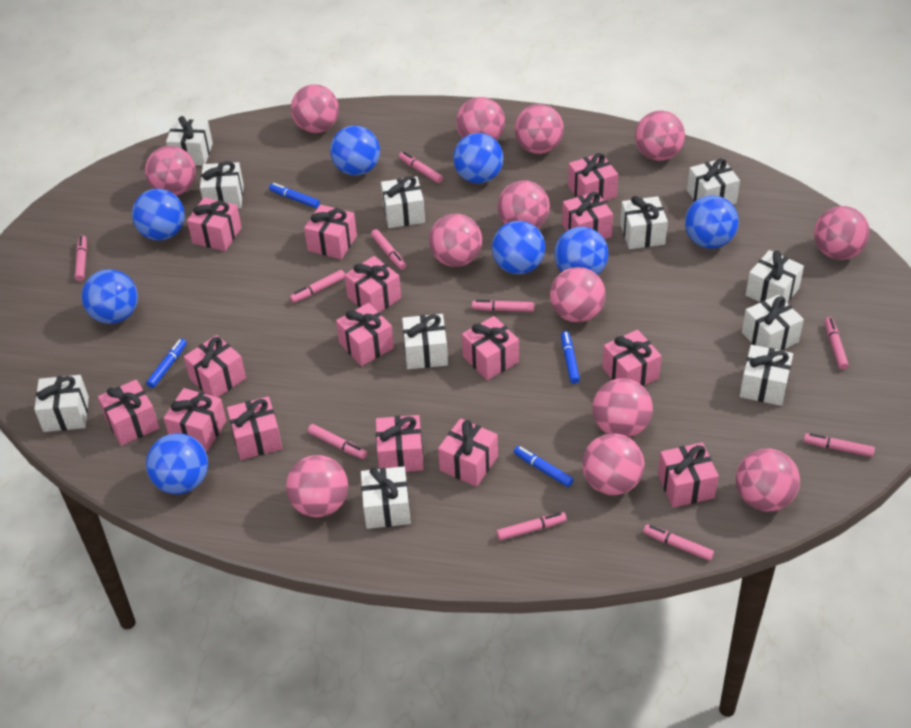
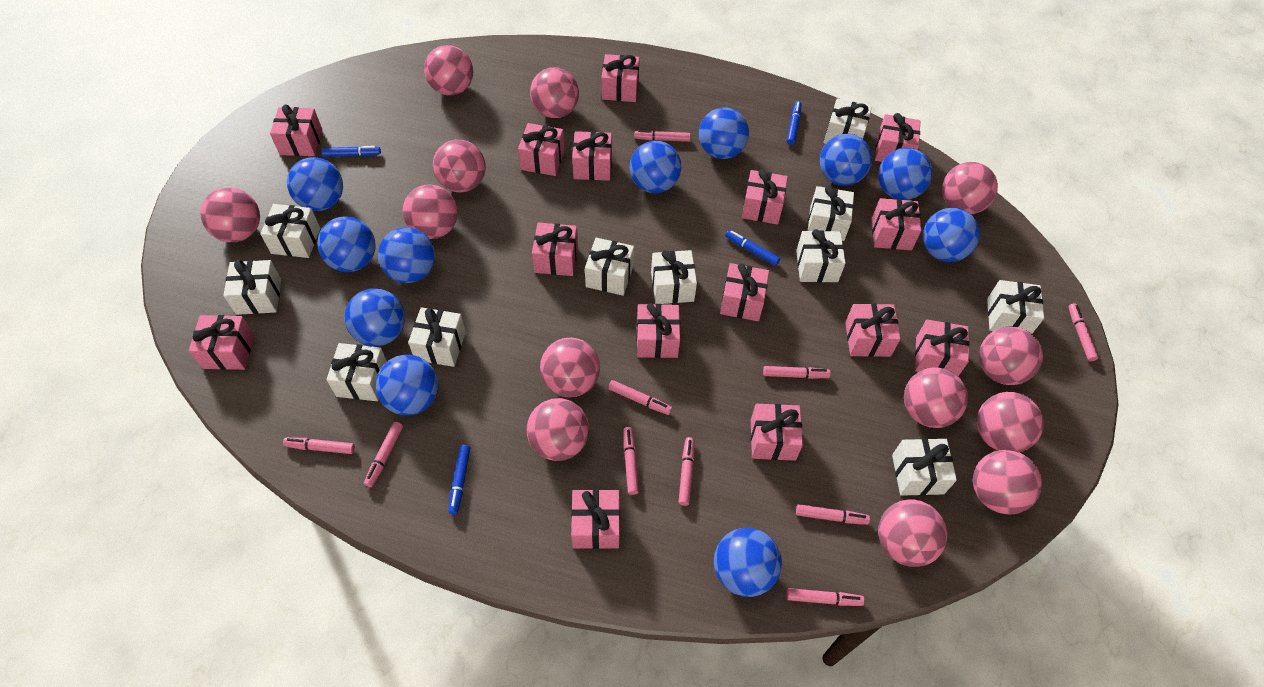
blue ball: 8 -> 11

